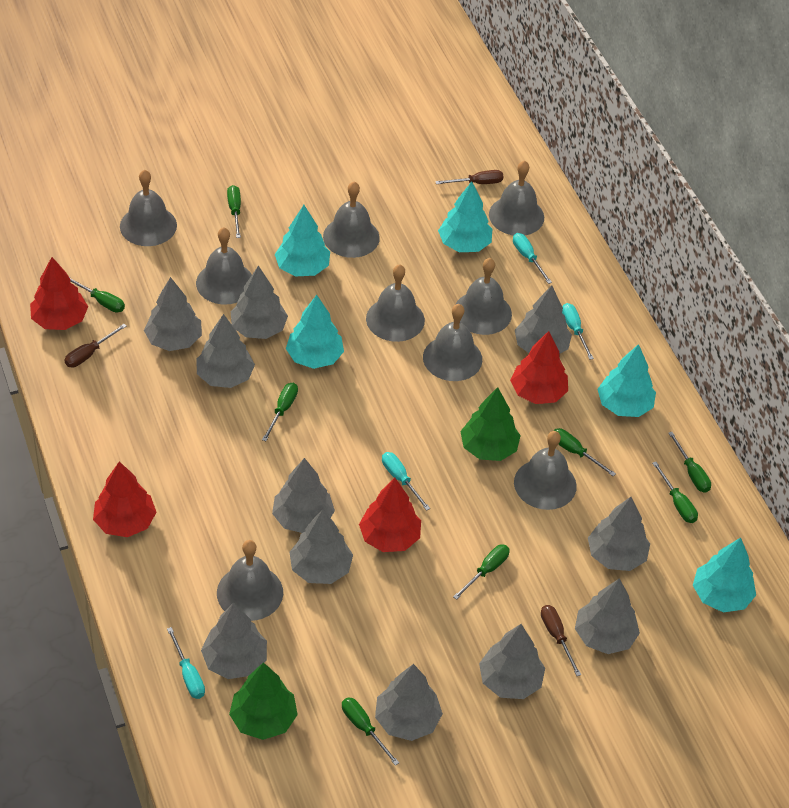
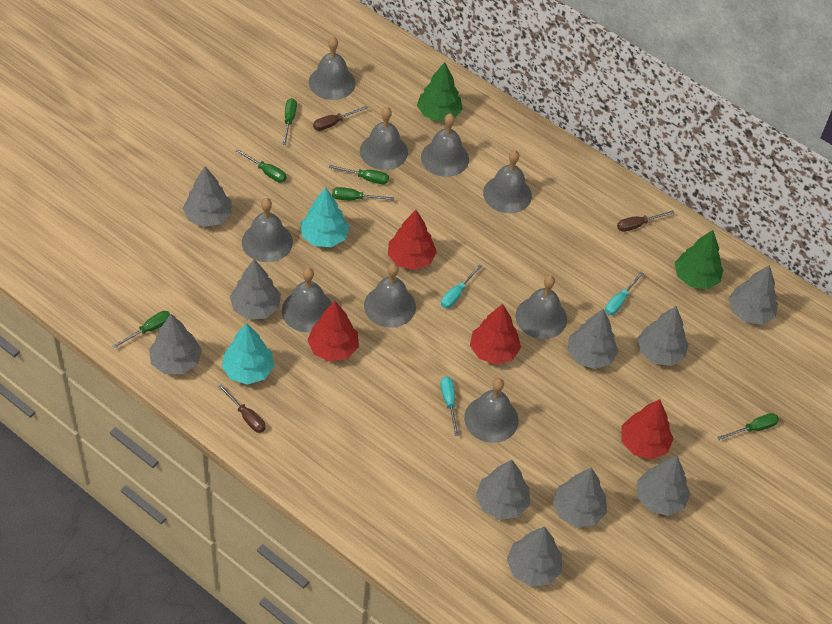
green screwdriver: 8 -> 6
grey tree: 11 -> 10
turquoise screwdriver: 4 -> 3
turquoise tree: 5 -> 2

